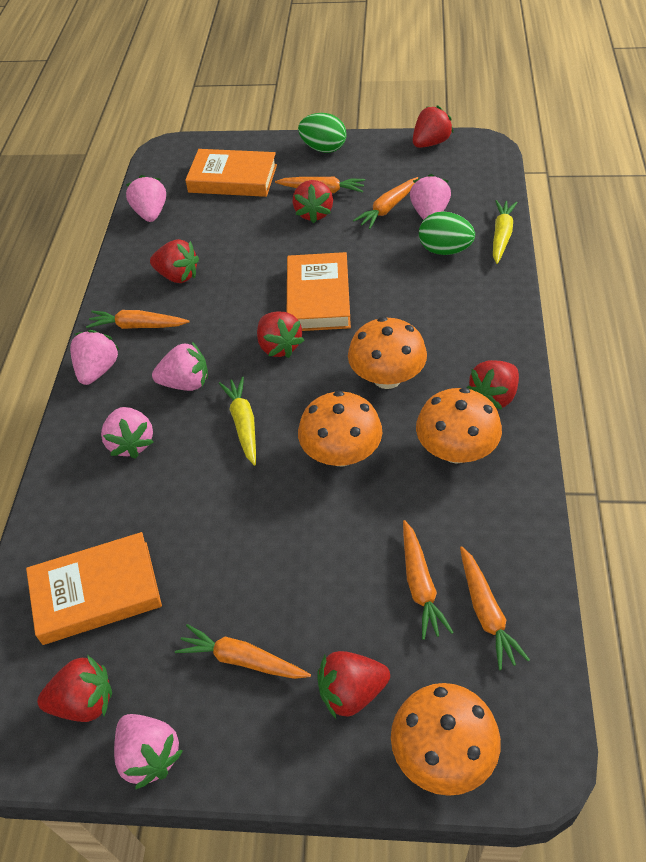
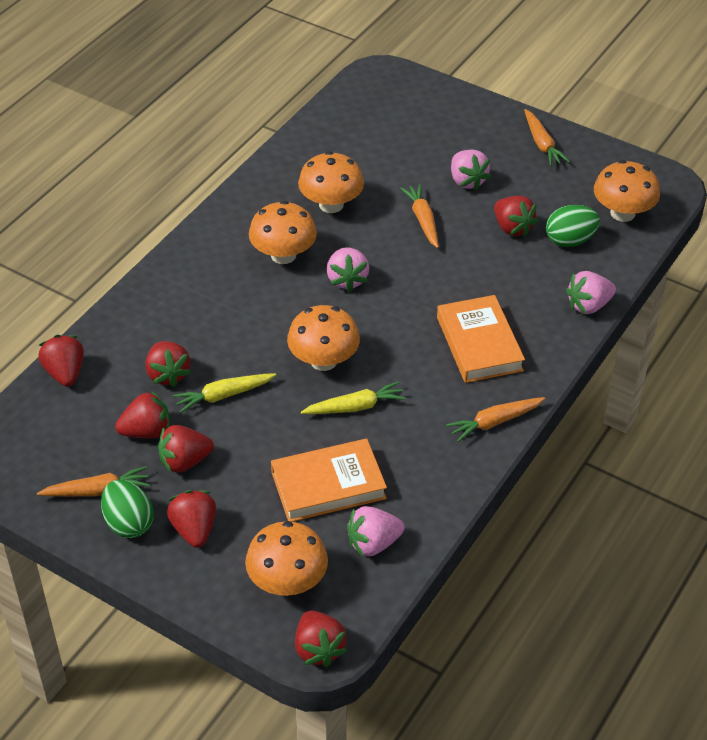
orange book: 3 -> 2
orange carrot: 6 -> 4
orange mushroom: 4 -> 5
pink strawberry: 6 -> 4

